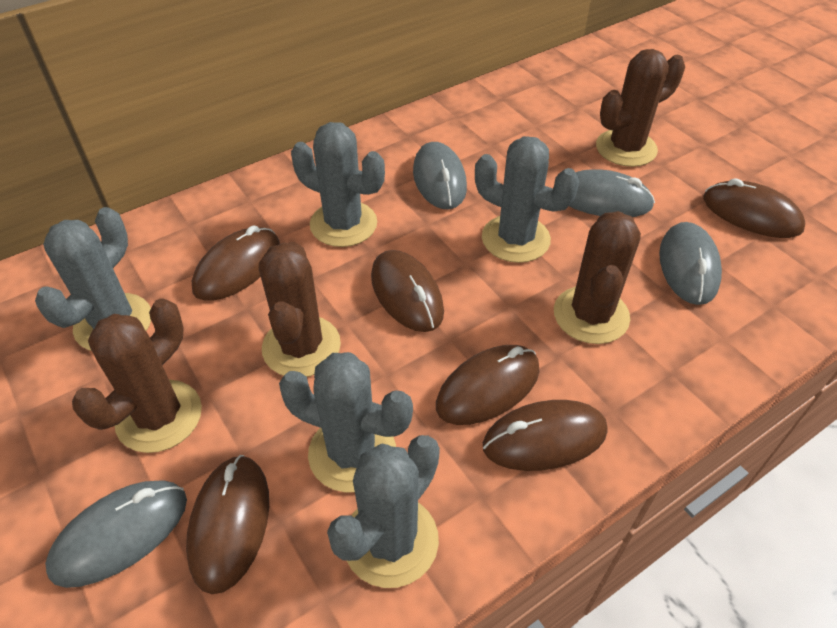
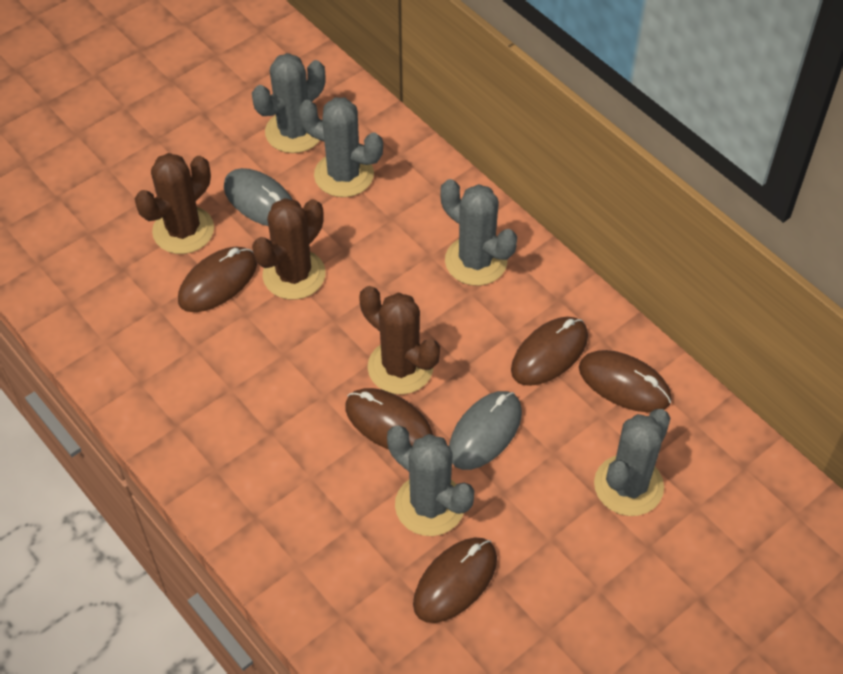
brown cactus: 4 -> 3
brown mouse: 6 -> 5
grey mouse: 4 -> 2

